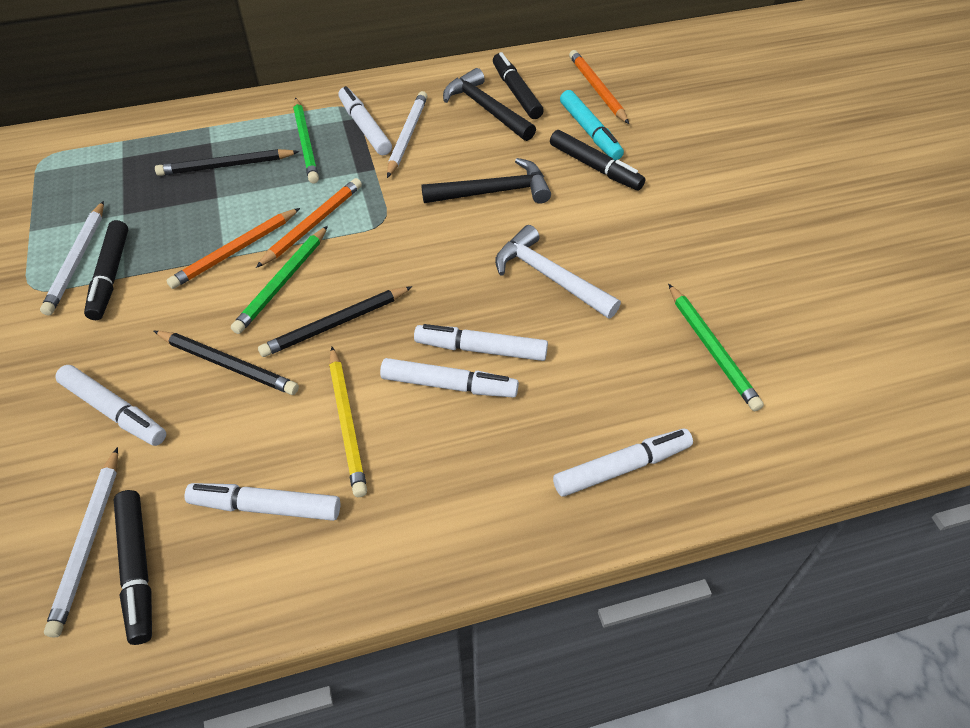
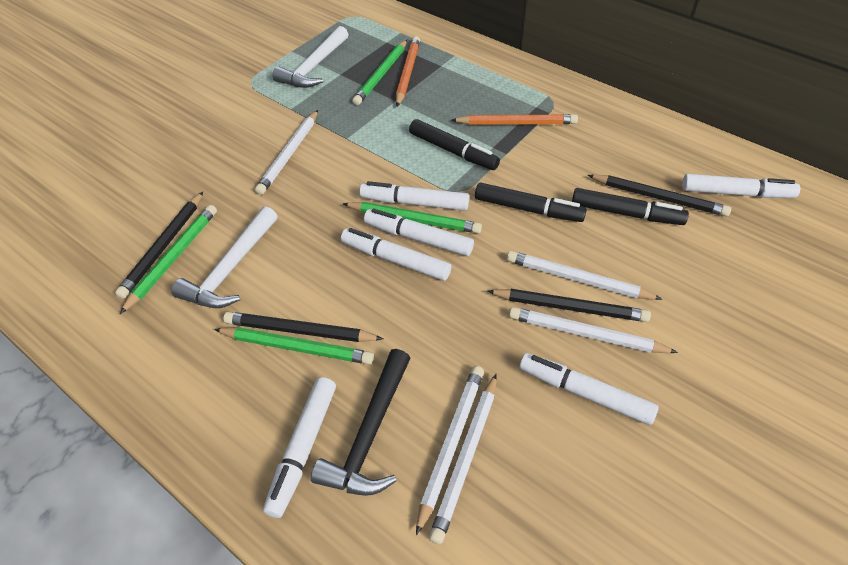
black hammer: 2 -> 1
black marker: 4 -> 3
black pencil: 3 -> 4
green pencil: 3 -> 4
orange pencil: 3 -> 2
turquoise marker: 1 -> 0
white hammer: 1 -> 2
white pencil: 3 -> 5
yellow pencil: 1 -> 0

